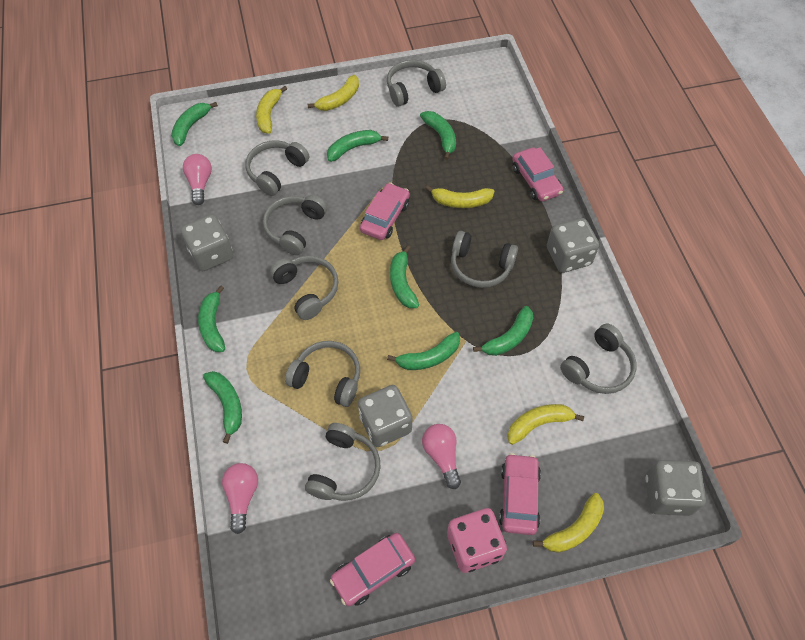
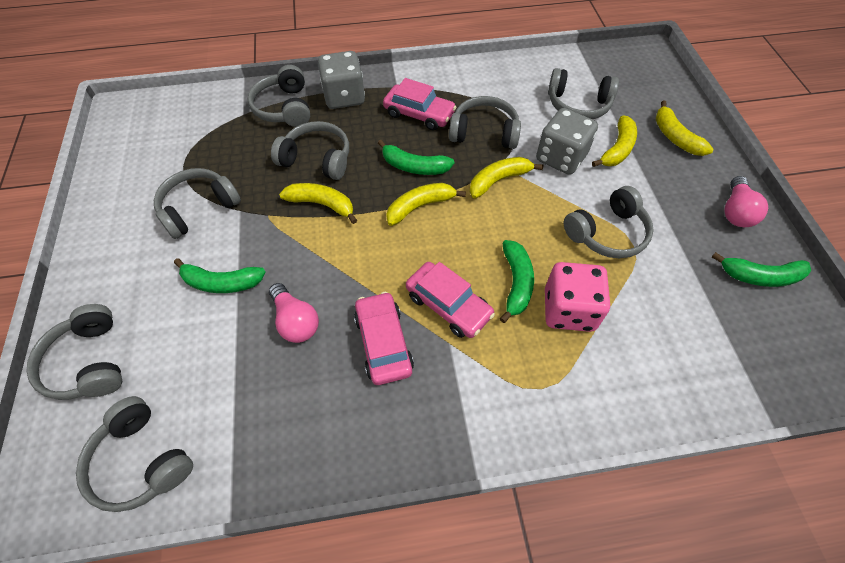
green banana: 8 -> 4
grey dice: 4 -> 2
pink car: 4 -> 3
pink light bulb: 3 -> 2

